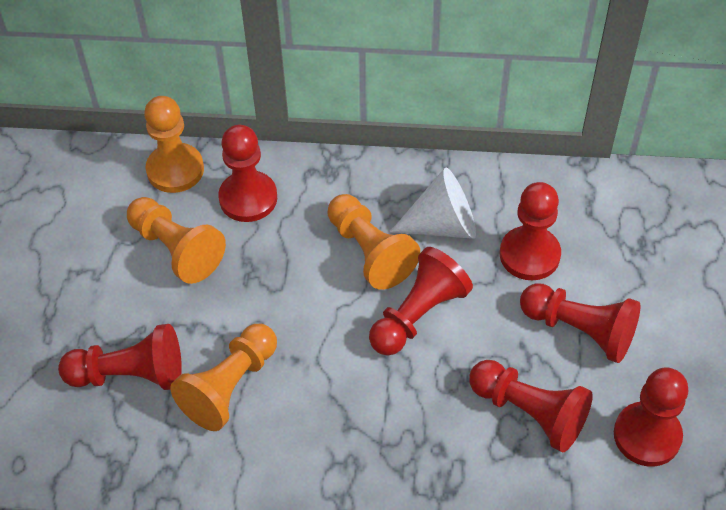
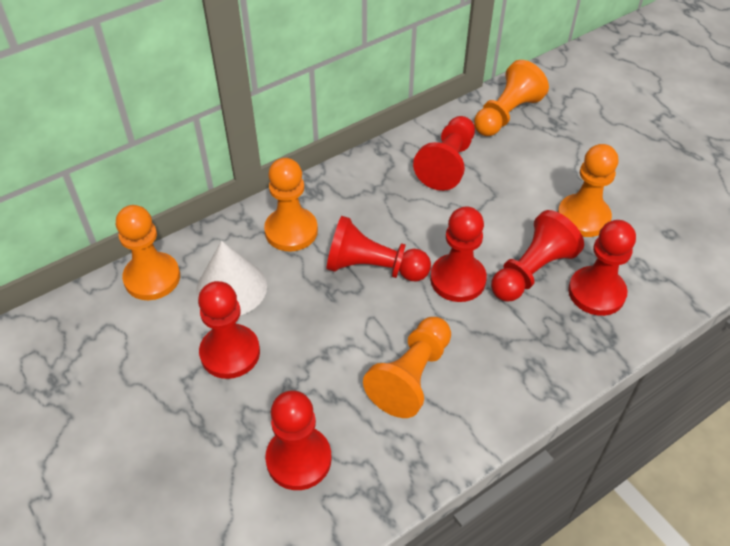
orange pawn: 4 -> 5

